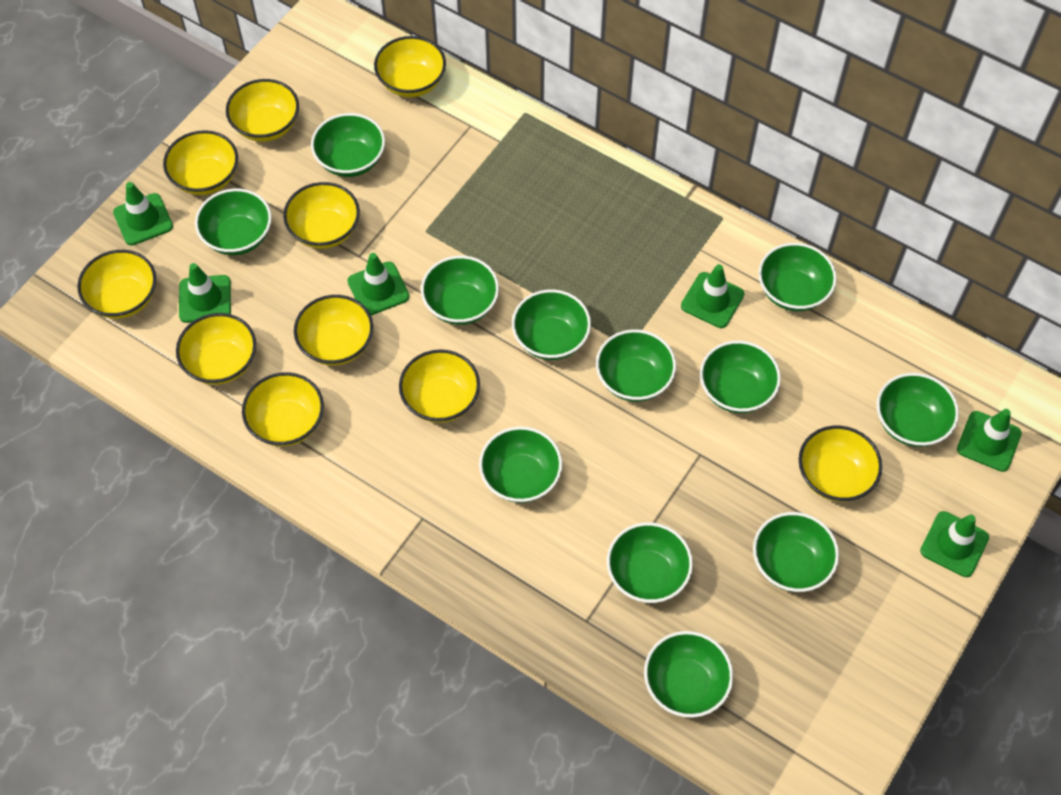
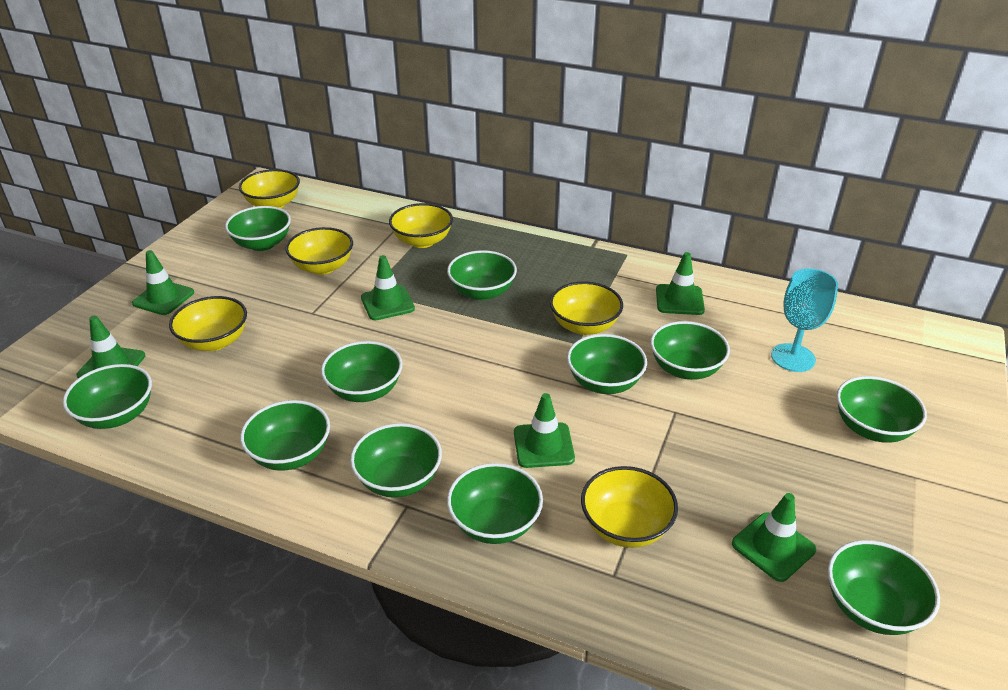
green bowl: 12 -> 11
turquoise goblet: 0 -> 1
yellow bowl: 10 -> 6

